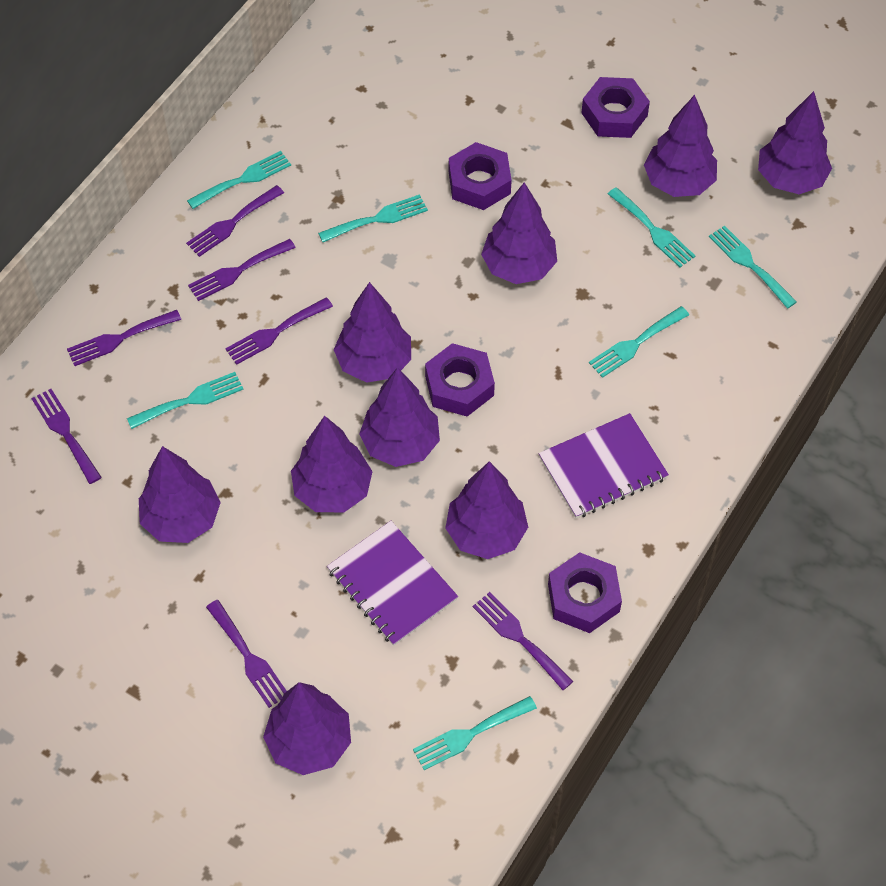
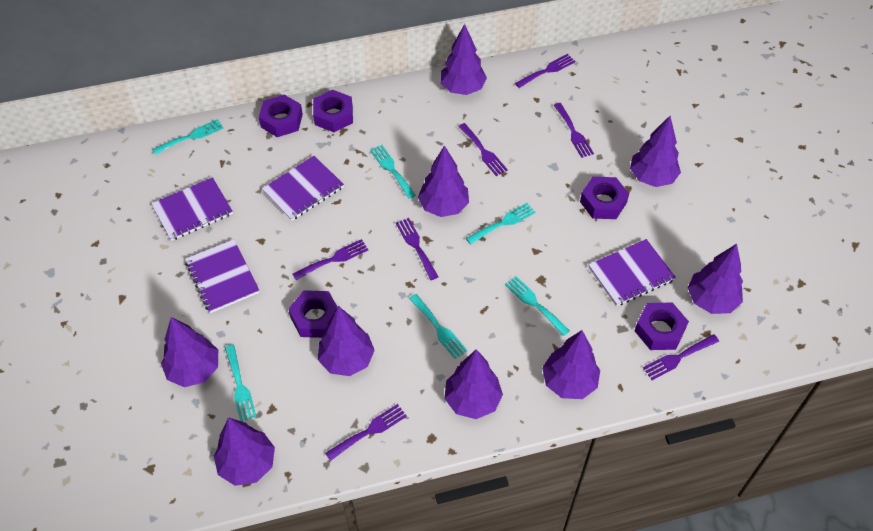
purple notebook: 2 -> 4
purple nut: 4 -> 5
turquoise fork: 7 -> 6

